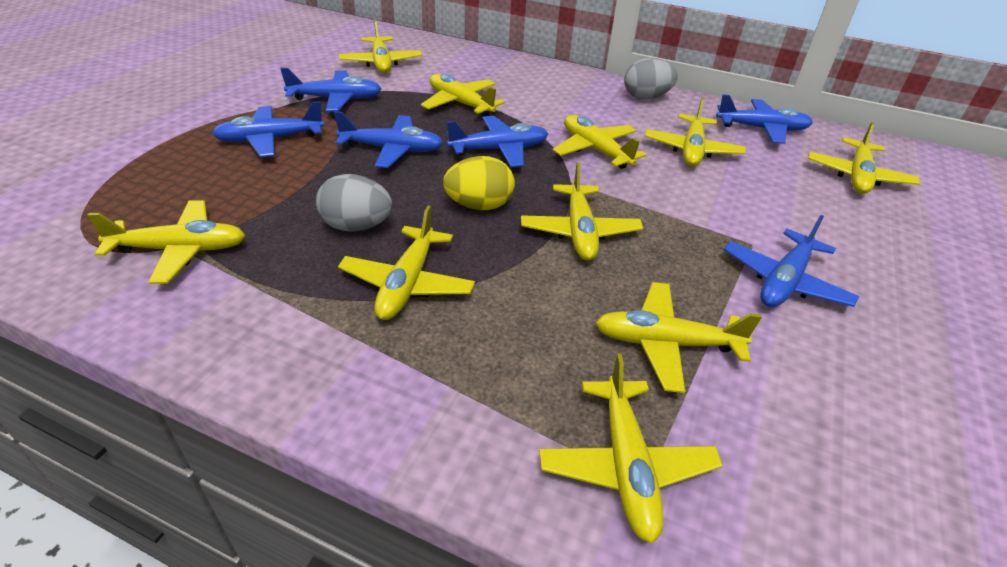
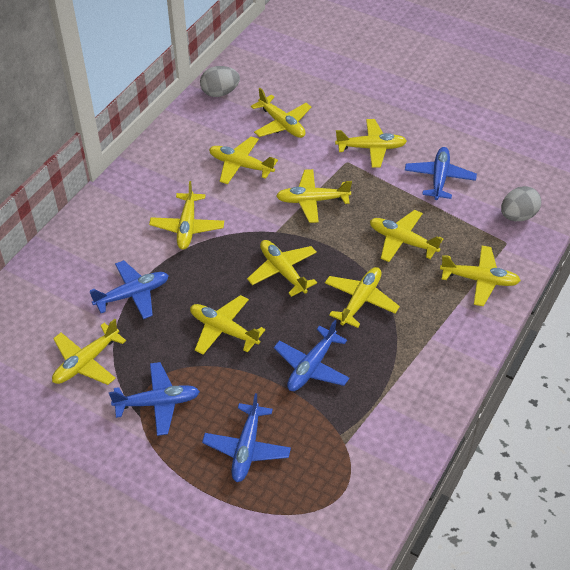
blue plane: 6 -> 5
yellow egg: 1 -> 0
yellow plane: 10 -> 11

